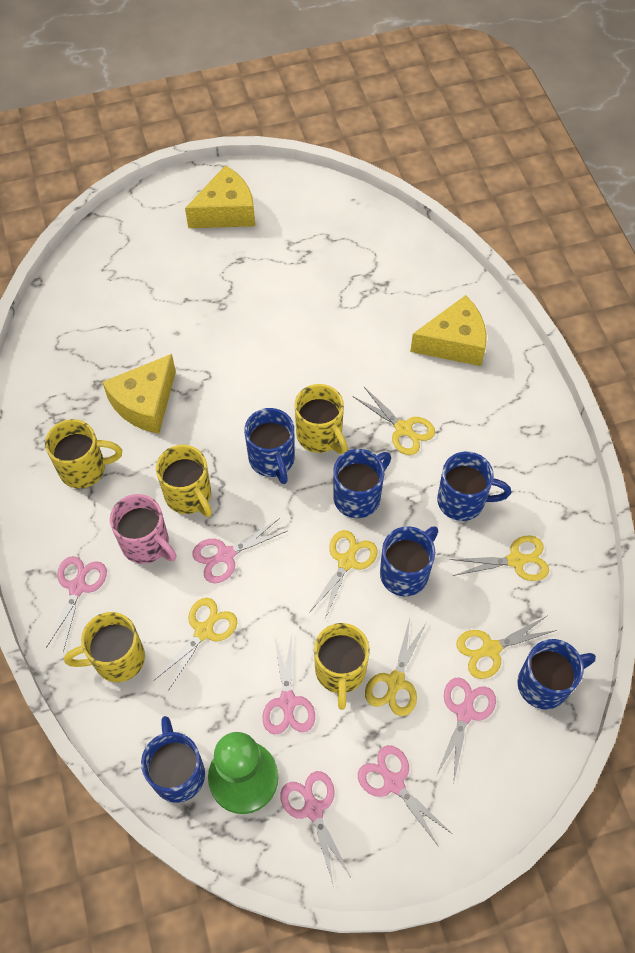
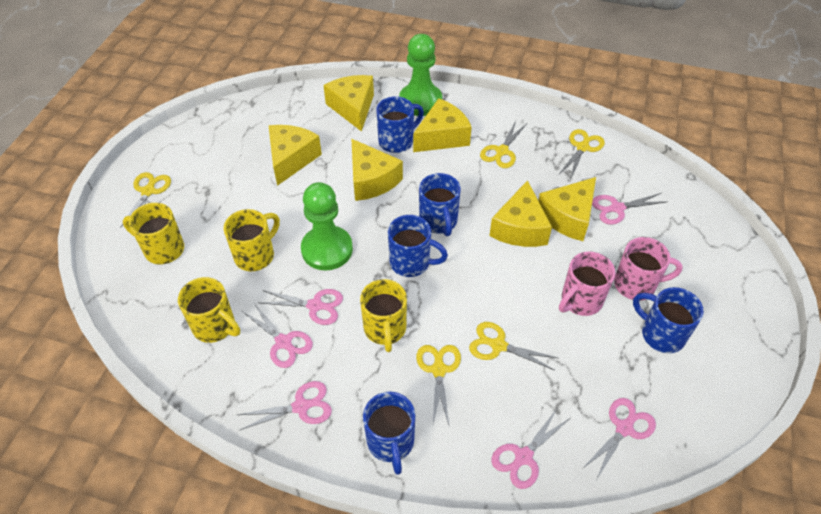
blue mug: 6 -> 5
green pawn: 1 -> 2
pink mug: 1 -> 2
yellow cheese: 3 -> 6
yellow mug: 5 -> 4
yellow scissors: 6 -> 5

